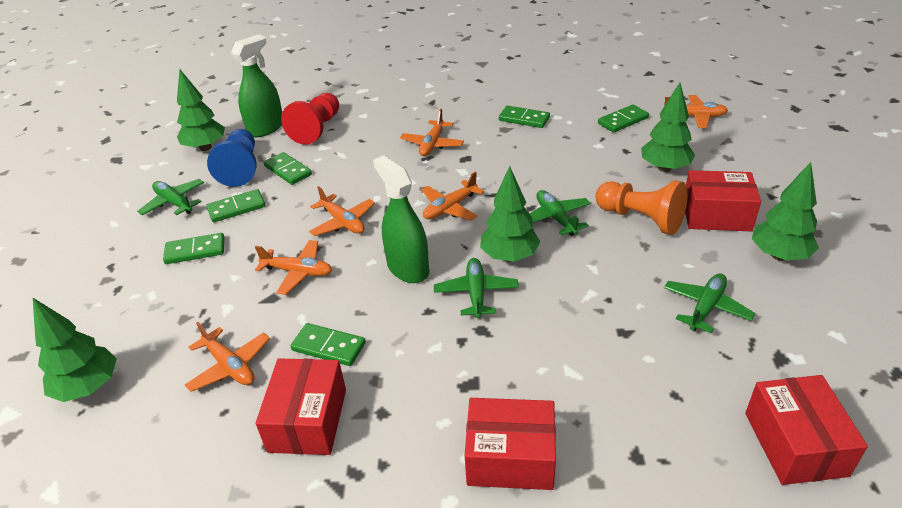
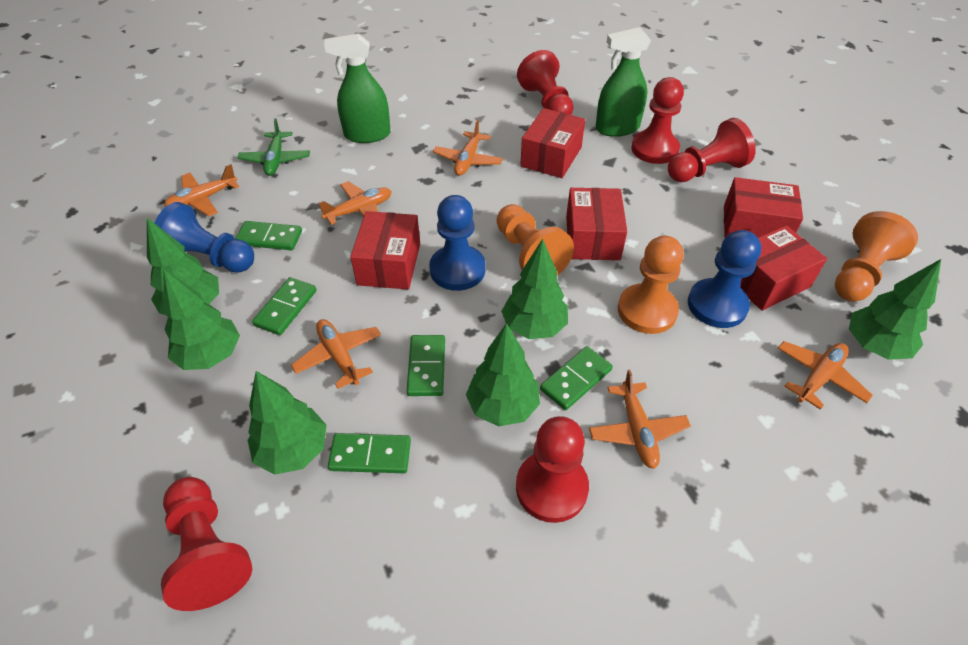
blue pawn: 1 -> 3
green domino: 6 -> 5
green plane: 4 -> 1
green tree: 5 -> 6
orange pawn: 1 -> 3
red box: 4 -> 5
red pawn: 1 -> 5

